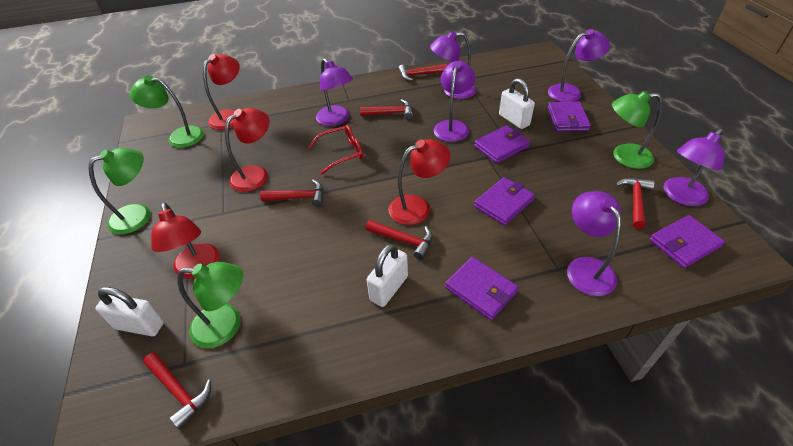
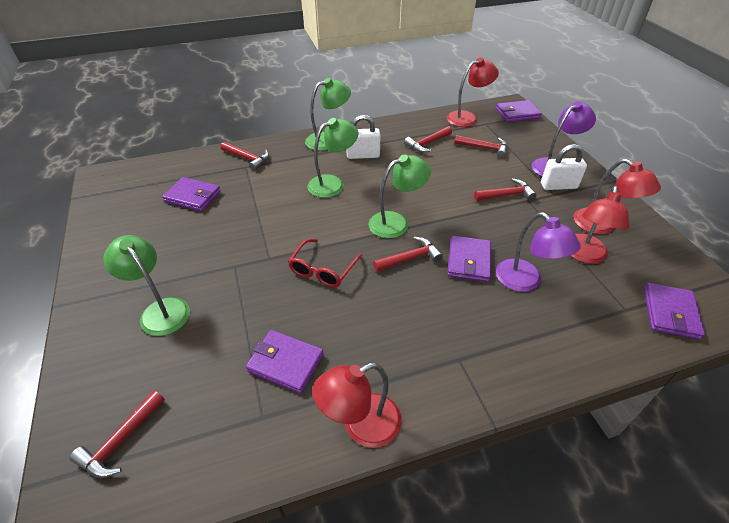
purple lamp: 6 -> 2
white padlock: 3 -> 2

